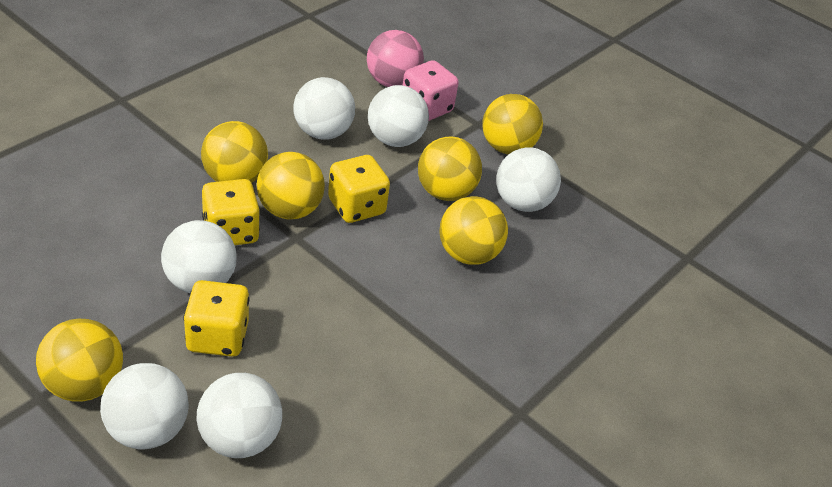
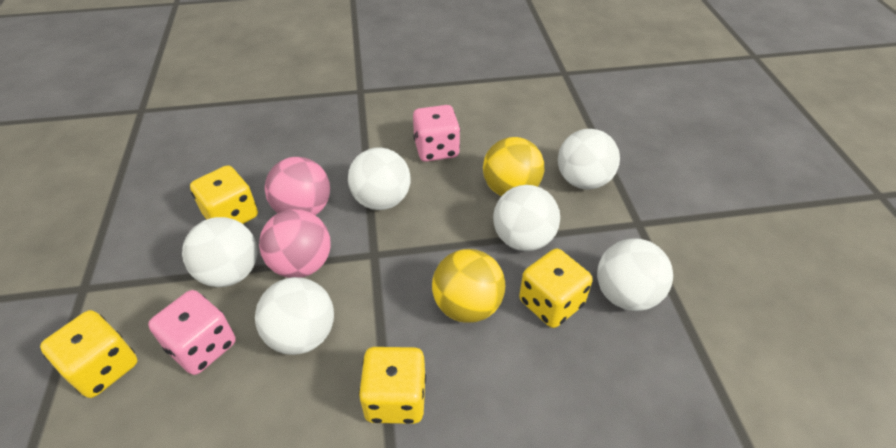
pink ball: 1 -> 2
pink dice: 1 -> 2
yellow ball: 6 -> 2
yellow dice: 3 -> 4

